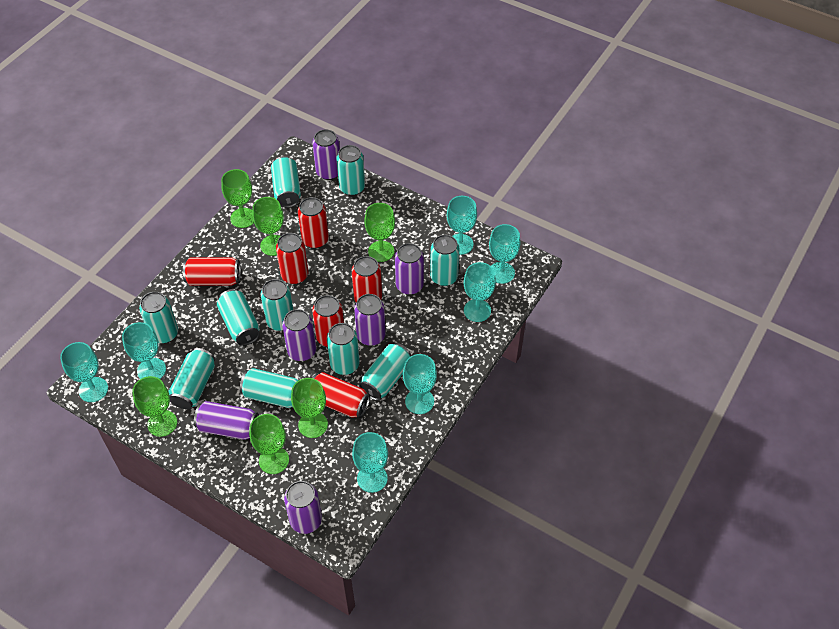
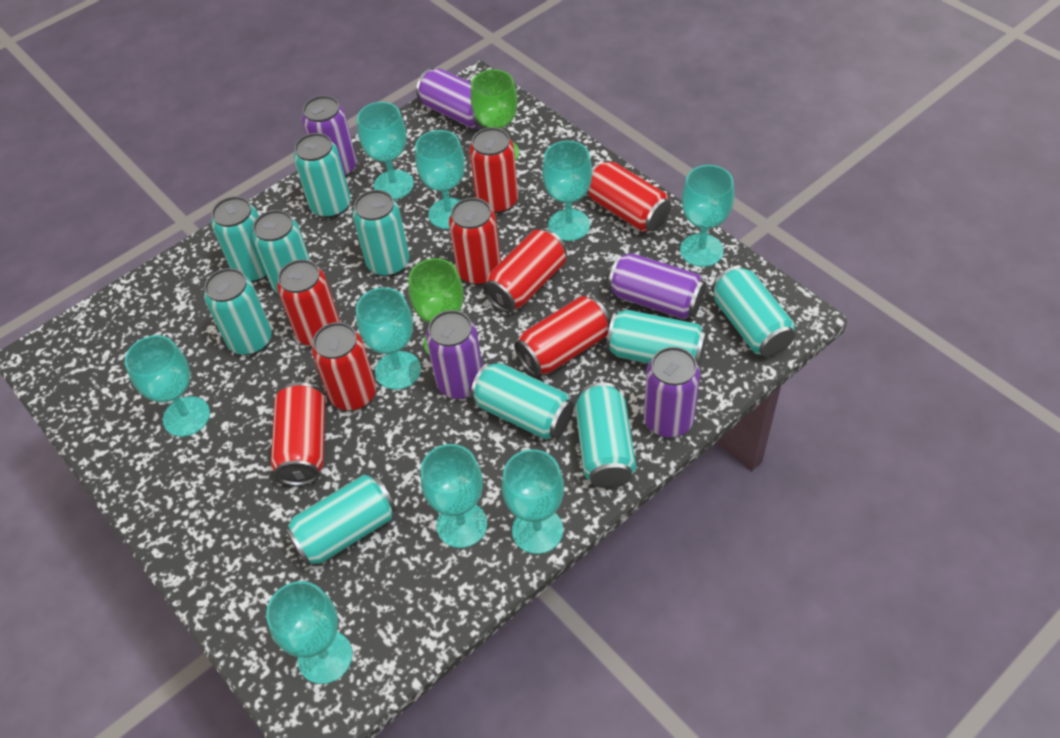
green goblet: 6 -> 2
purple can: 6 -> 5
red can: 6 -> 8
turquoise goblet: 7 -> 9

